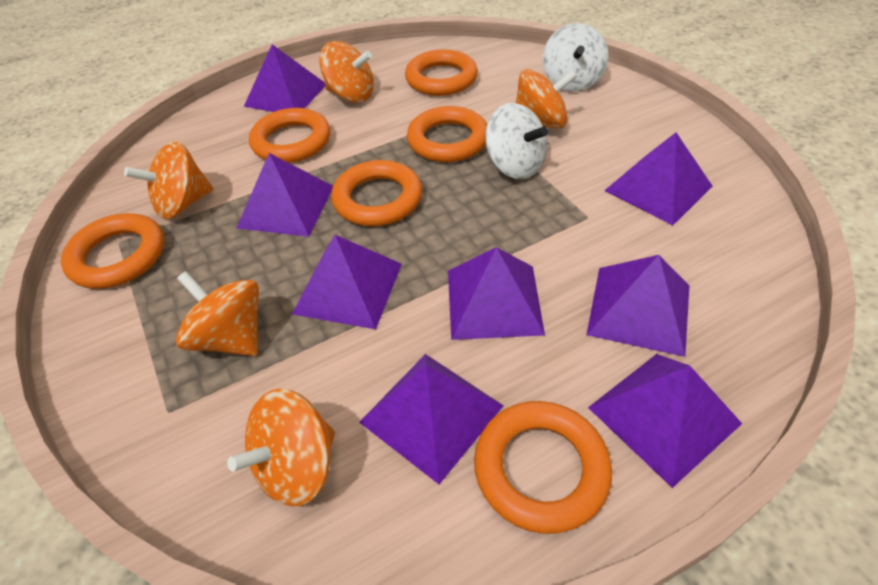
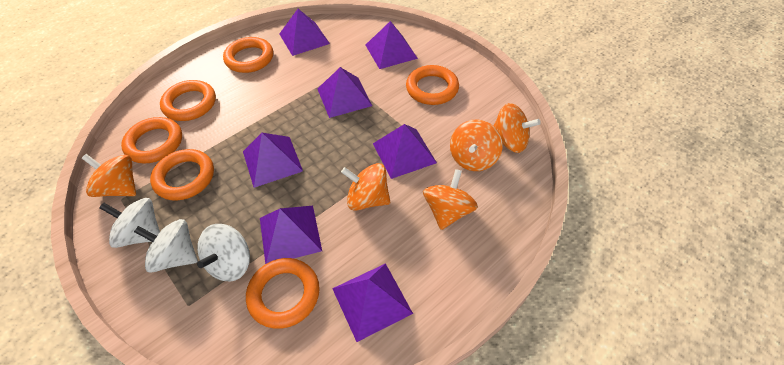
purple pyramid: 8 -> 7
white spinning top: 2 -> 3

